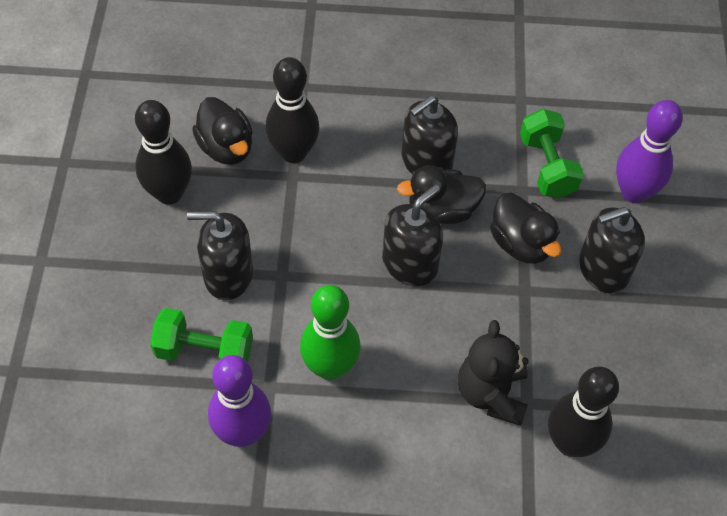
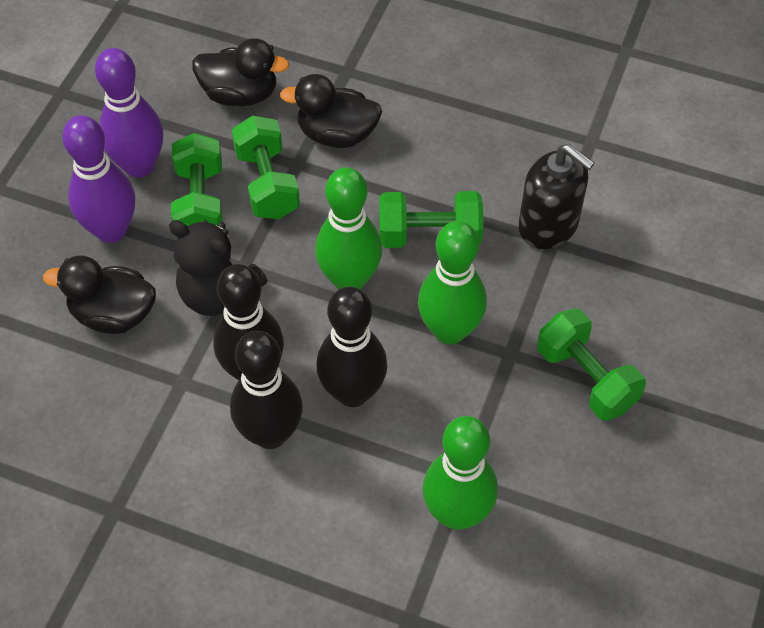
black soap dispenser: 4 -> 1
green bowling pin: 1 -> 3
green dumbbell: 2 -> 4

